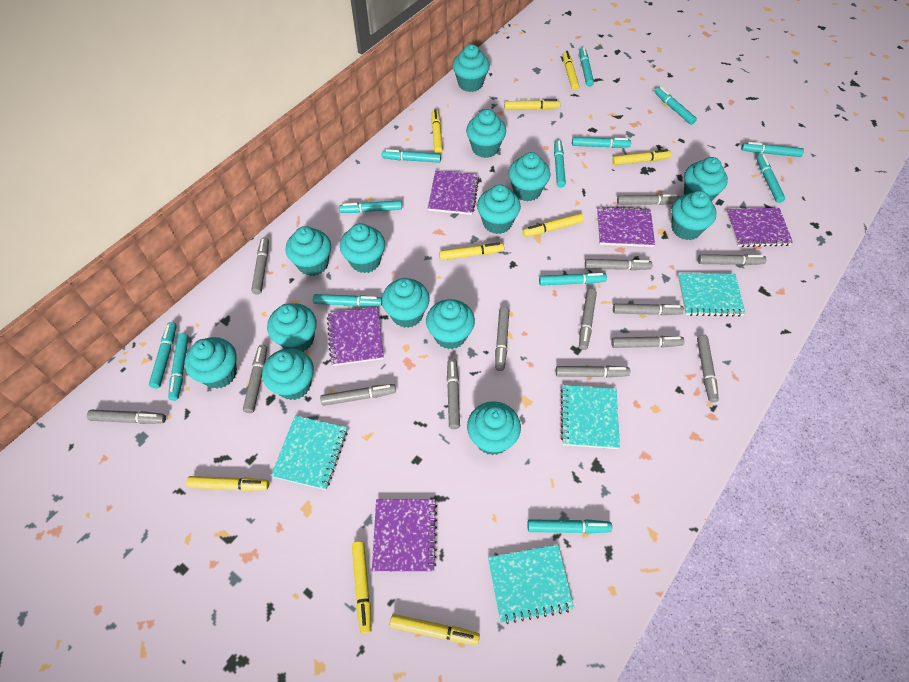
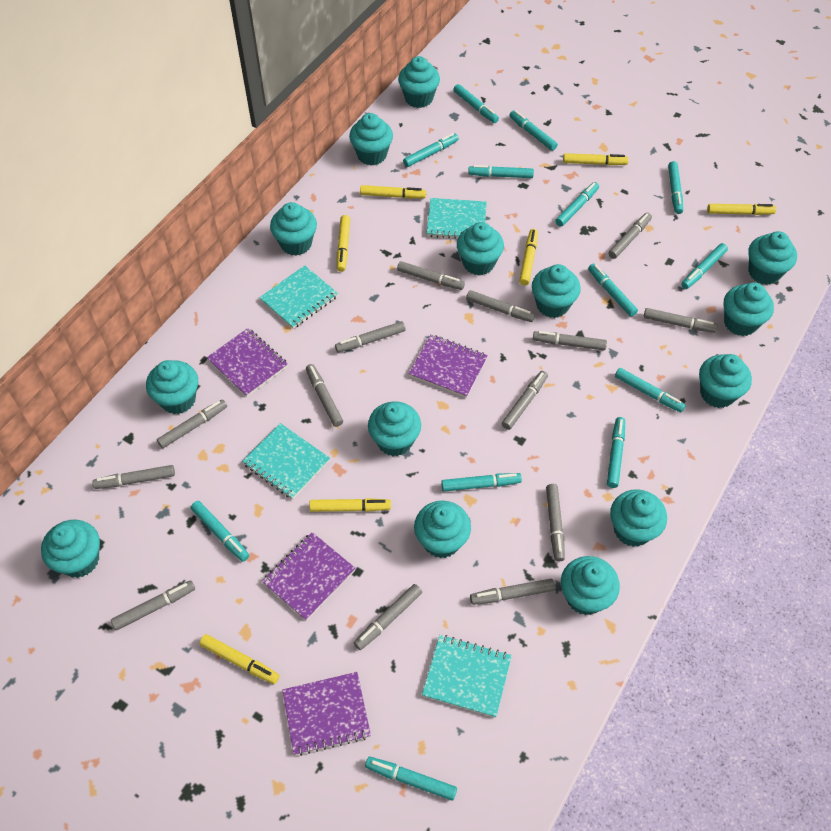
purple notebook: 5 -> 4
yellow marker: 9 -> 7

